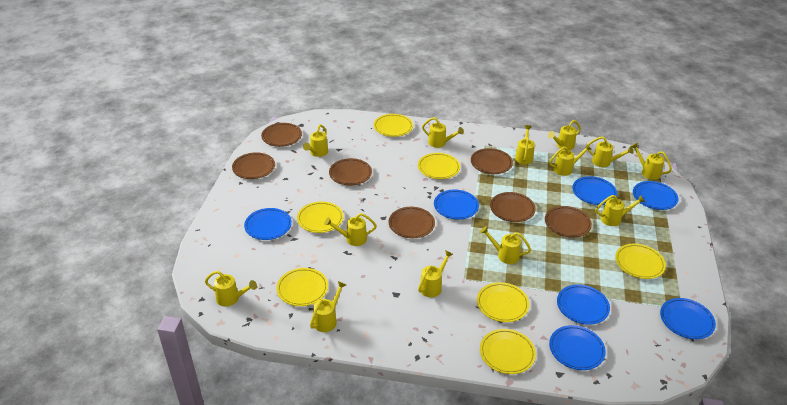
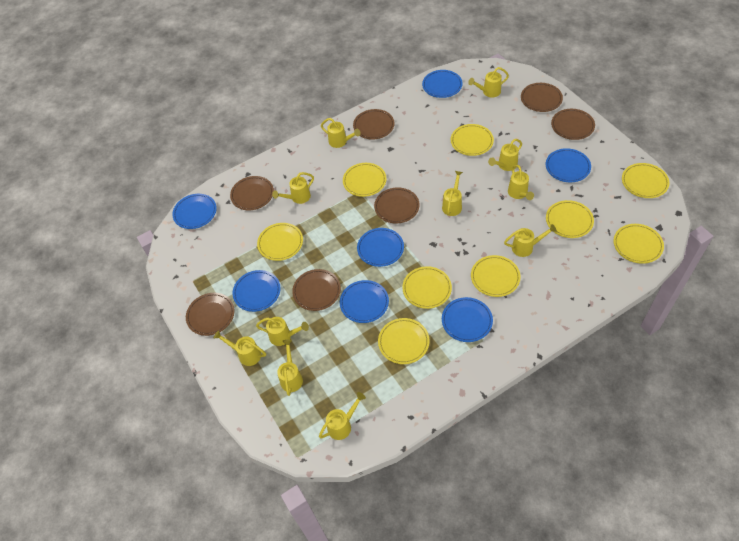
yellow plate: 7 -> 9
yellow watering can: 13 -> 11

